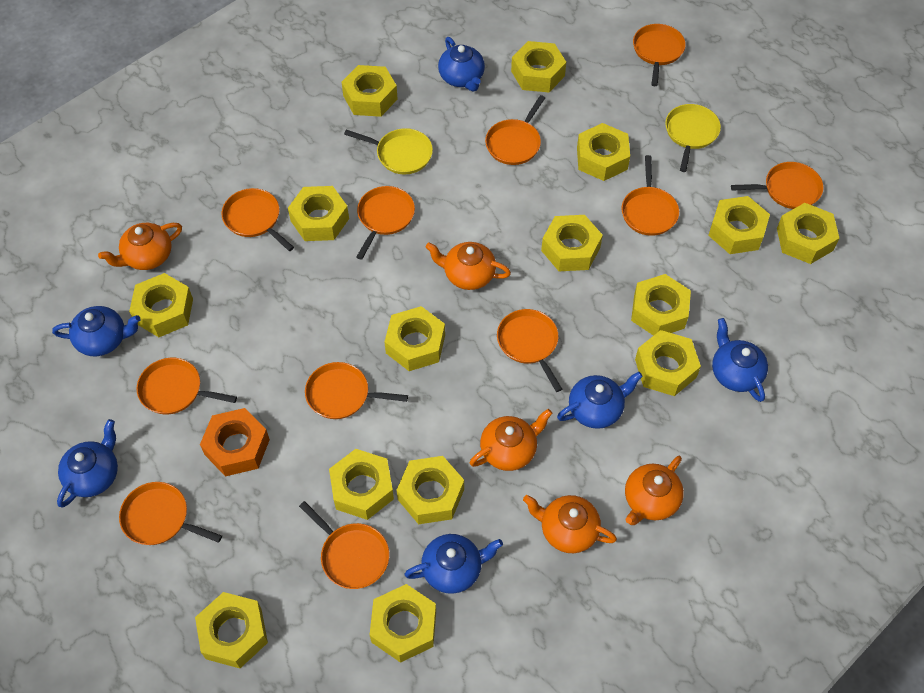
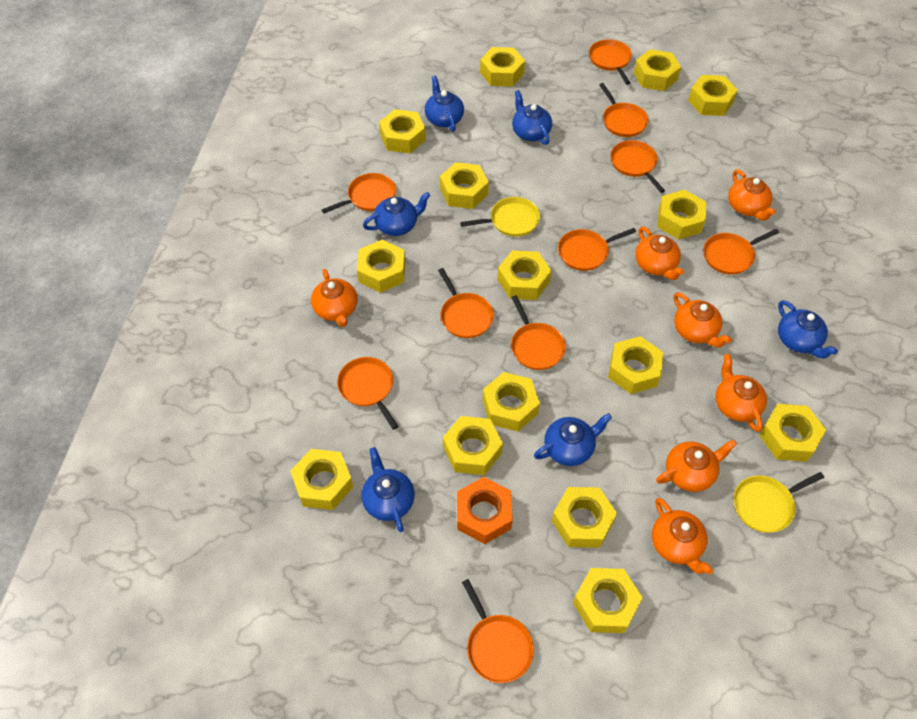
orange pan: 11 -> 10
orange teapot: 5 -> 7

